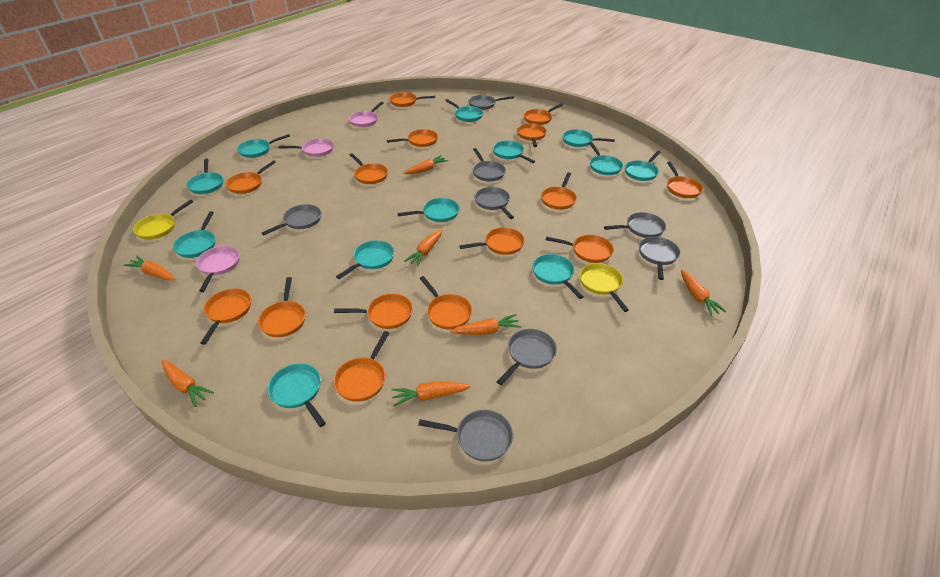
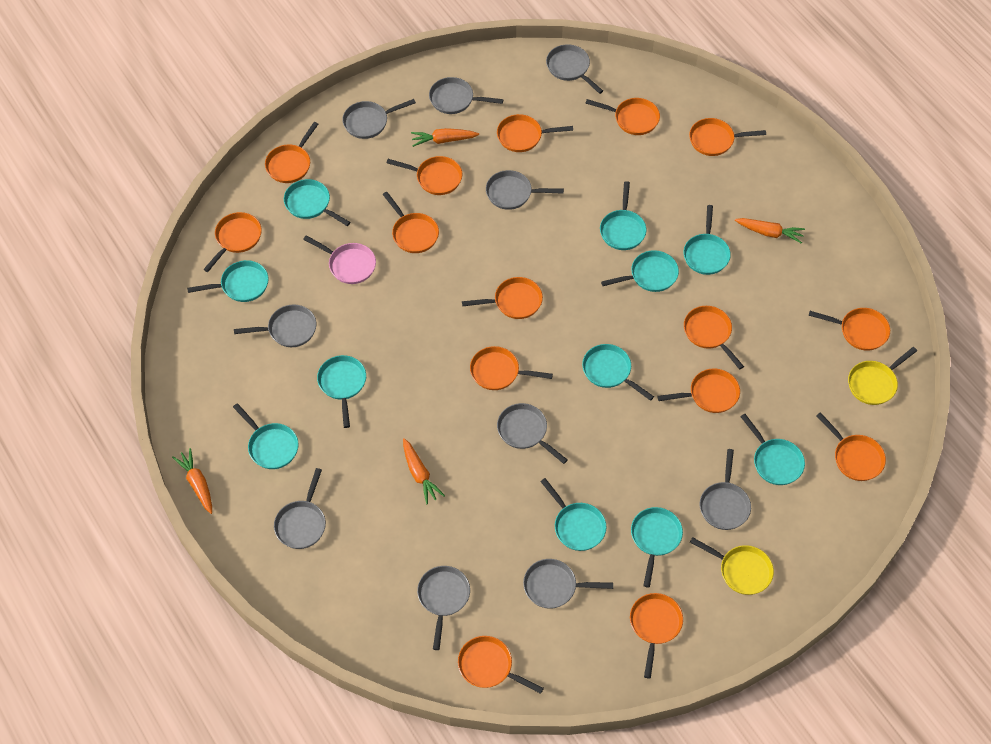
grey pan: 8 -> 10
orange carrot: 7 -> 4
pink pan: 3 -> 1
turquoise pan: 12 -> 11

